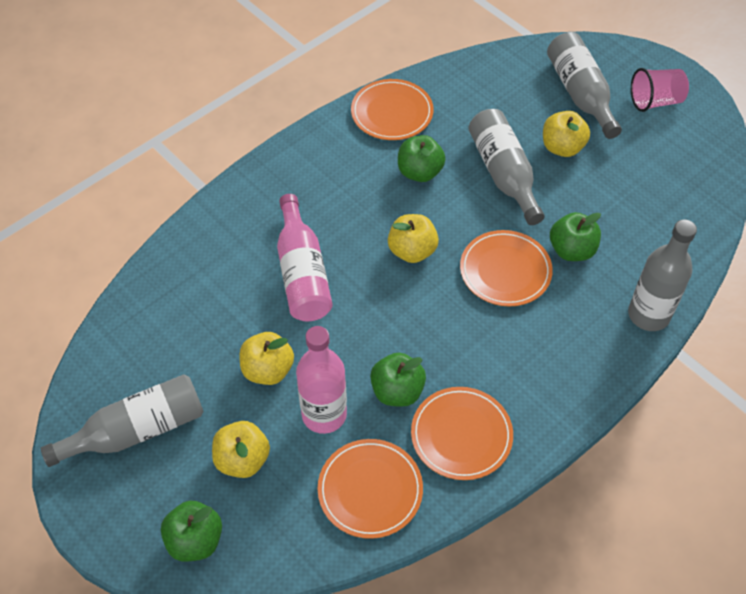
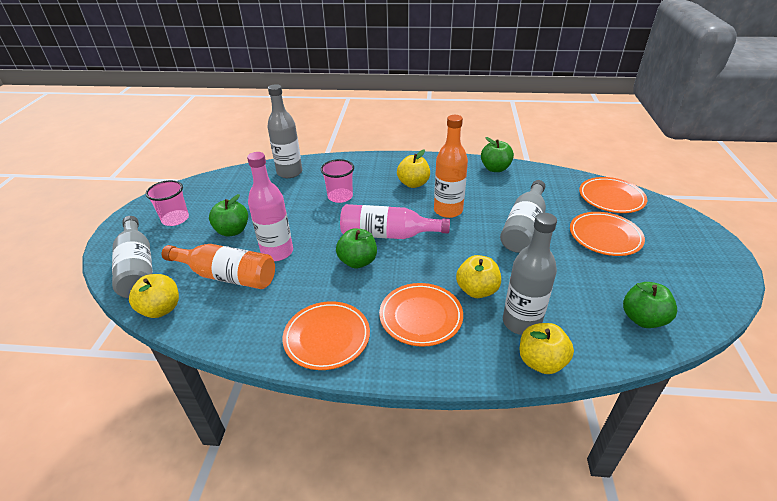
orange bottle: 0 -> 2
pink cup: 1 -> 2

